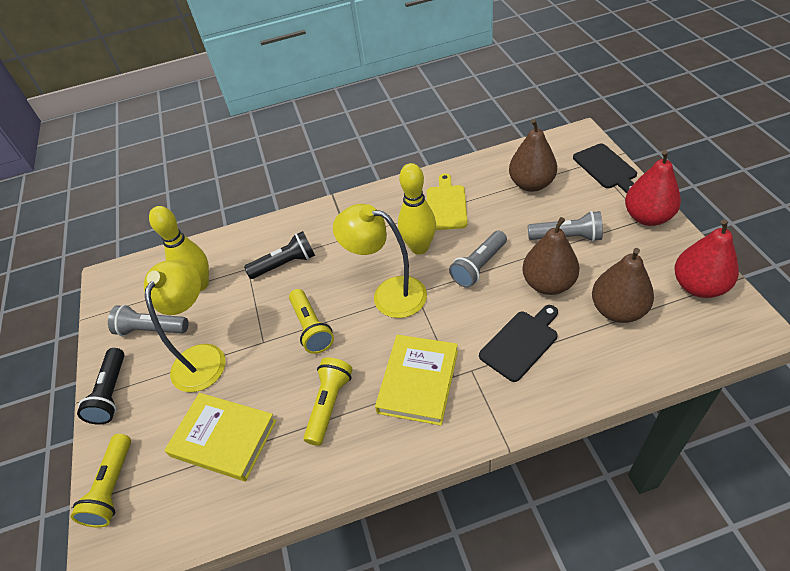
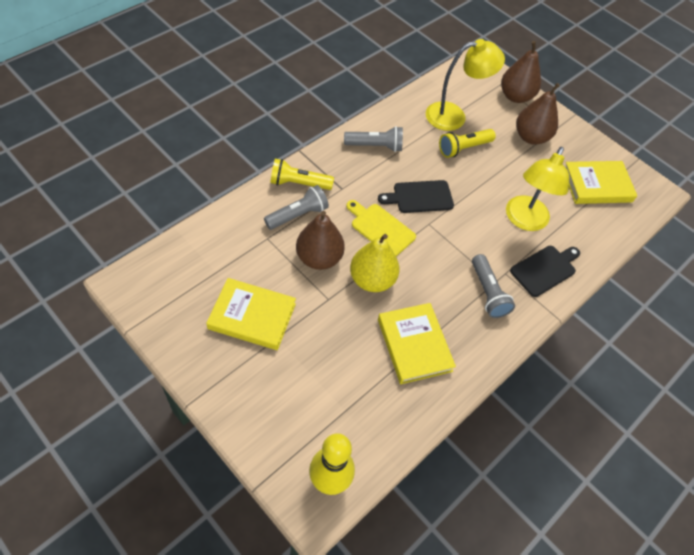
black flashlight: 2 -> 0
red pear: 2 -> 0
yellow book: 2 -> 3
yellow bowling pin: 2 -> 1
yellow flashlight: 3 -> 2
yellow pear: 0 -> 1

